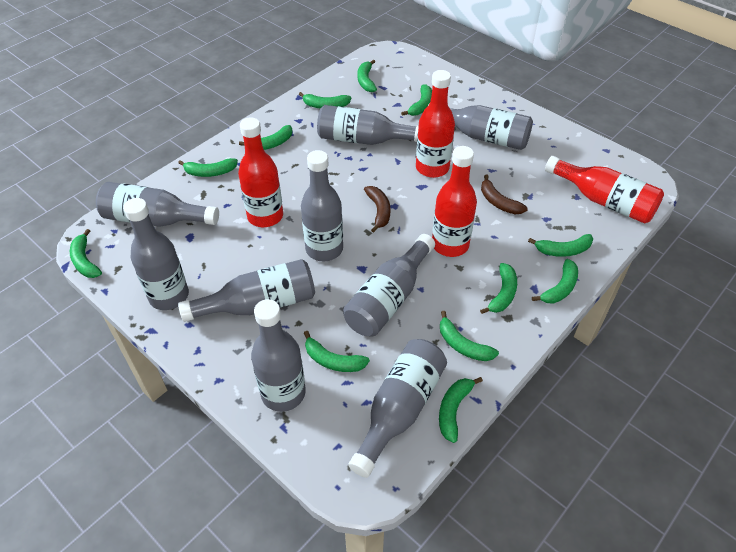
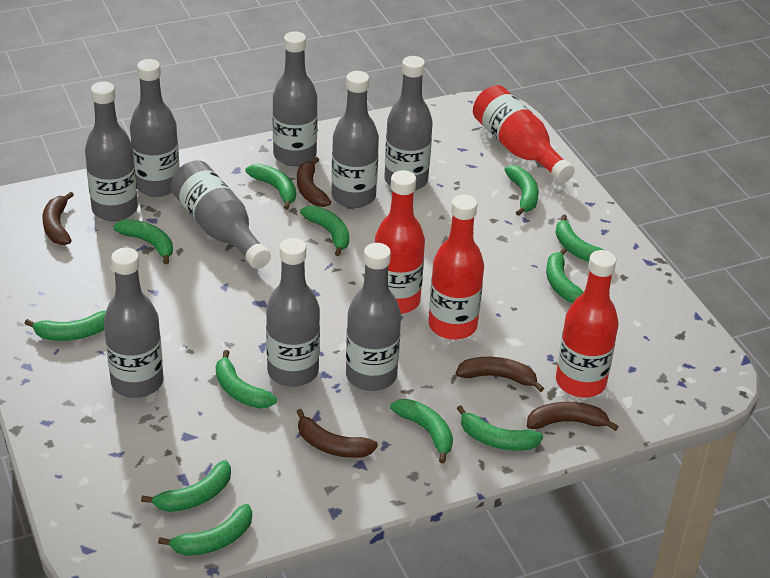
brown banana: 2 -> 5

